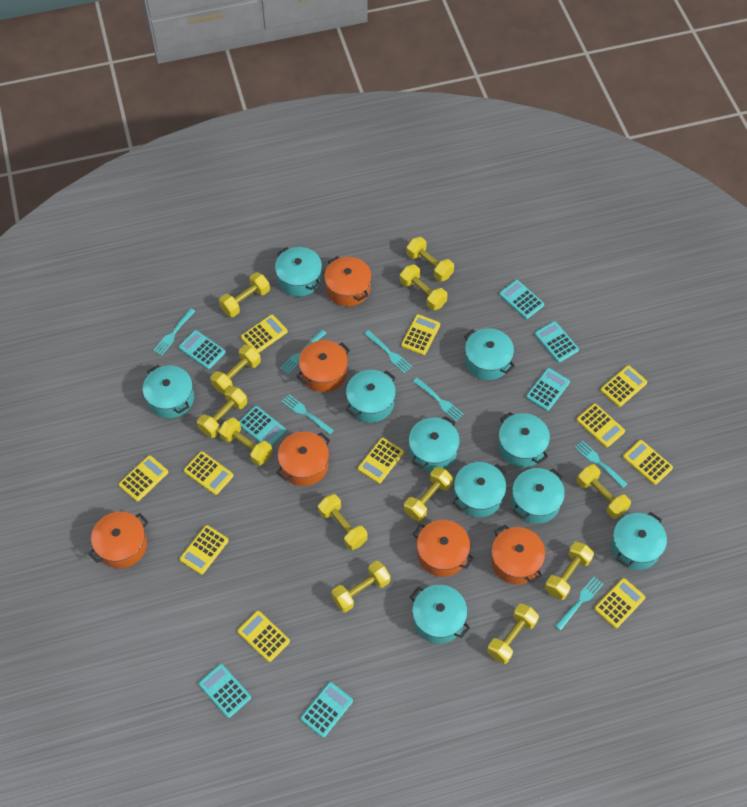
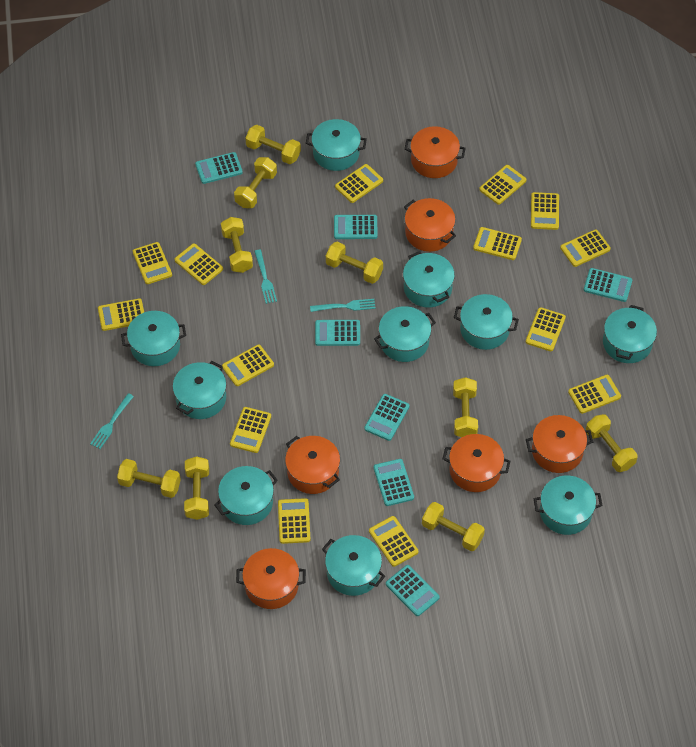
turquoise fork: 7 -> 3
yellow calculator: 11 -> 14
yellow dumbbell: 12 -> 9

